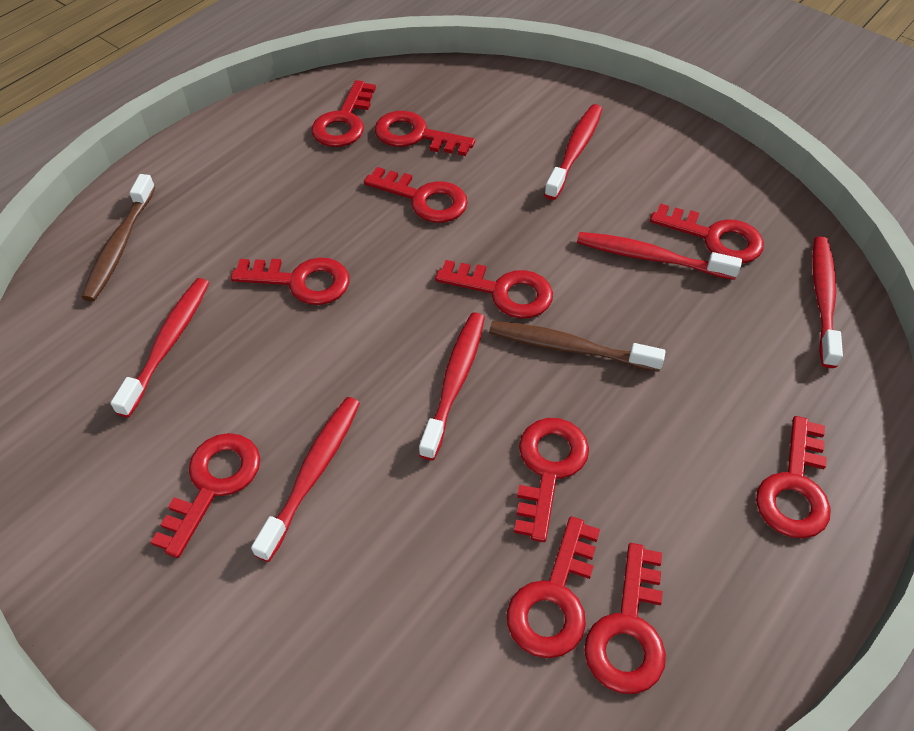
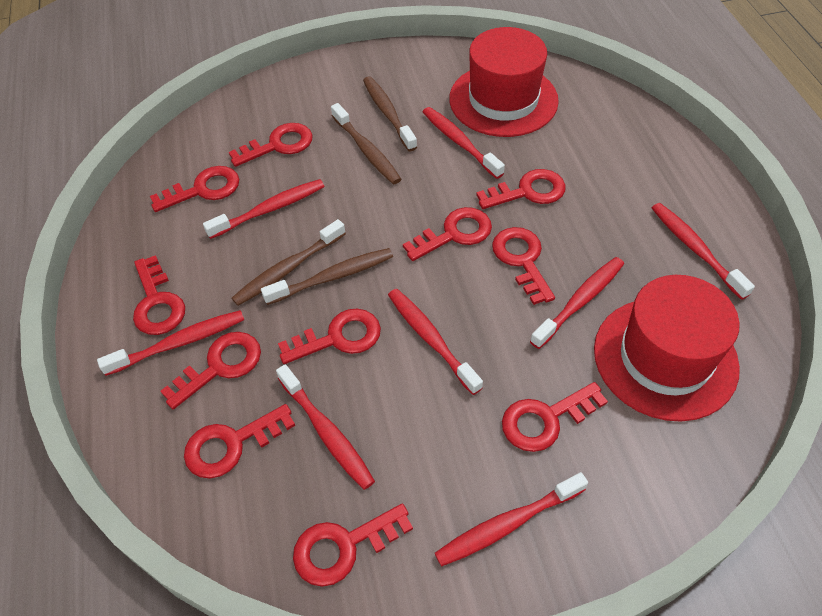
brown toothbrush: 2 -> 4
red hat: 0 -> 2
red toothbrush: 6 -> 8

